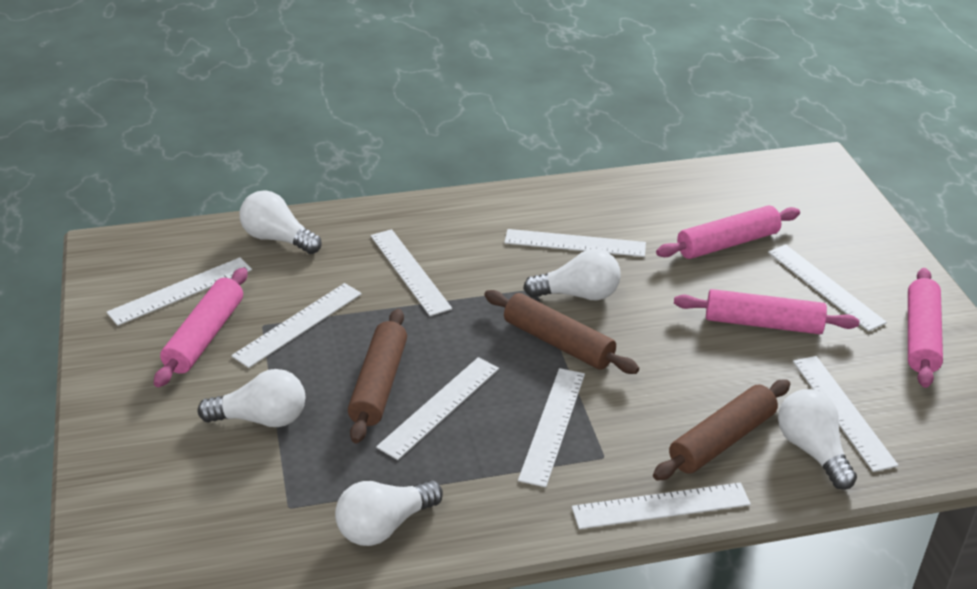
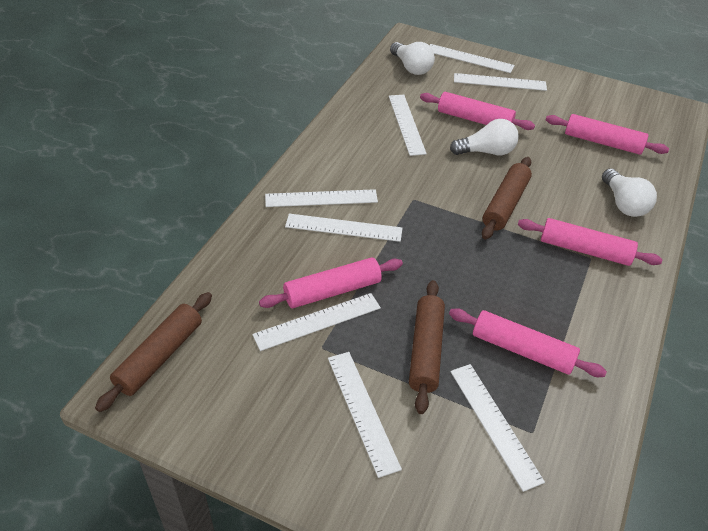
pink rolling pin: 4 -> 5
white light bulb: 5 -> 3
white ruler: 9 -> 8

